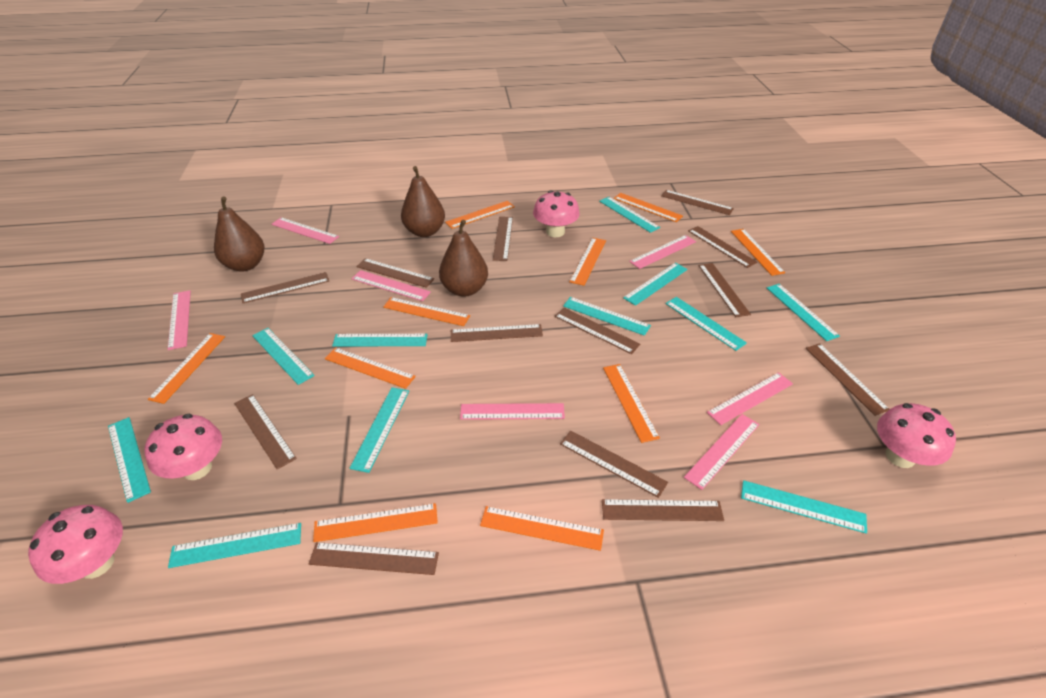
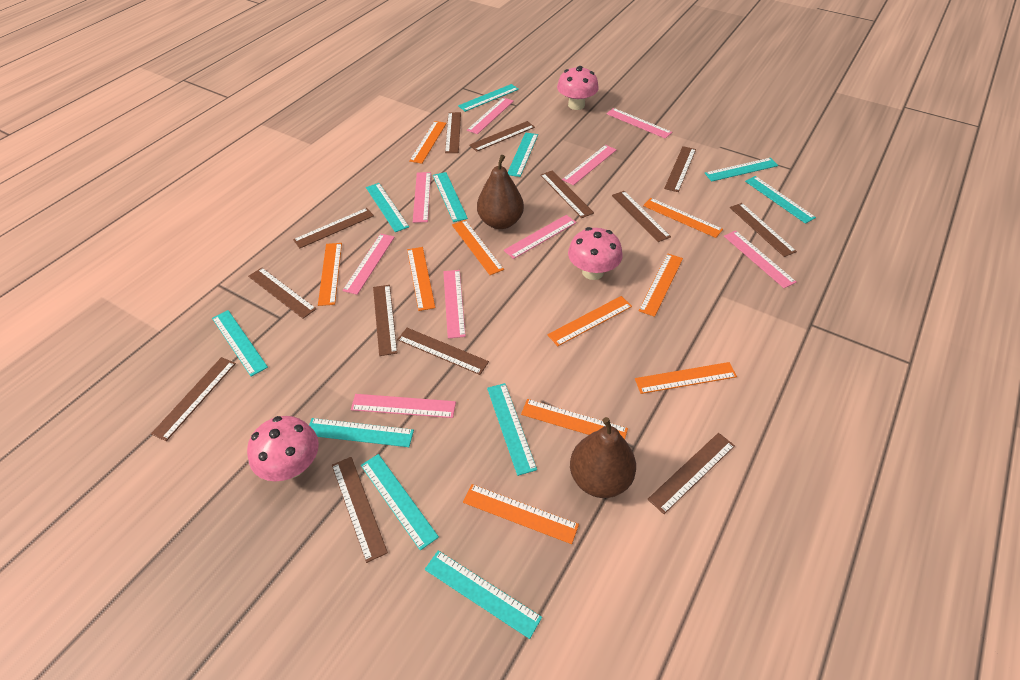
brown pear: 3 -> 2
pink mushroom: 4 -> 3
pink ruler: 7 -> 9

